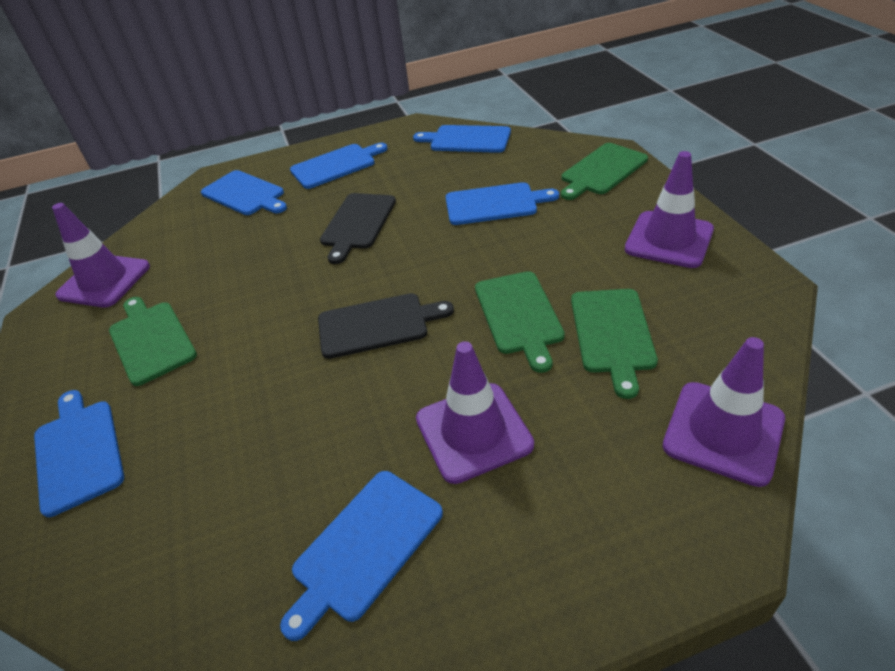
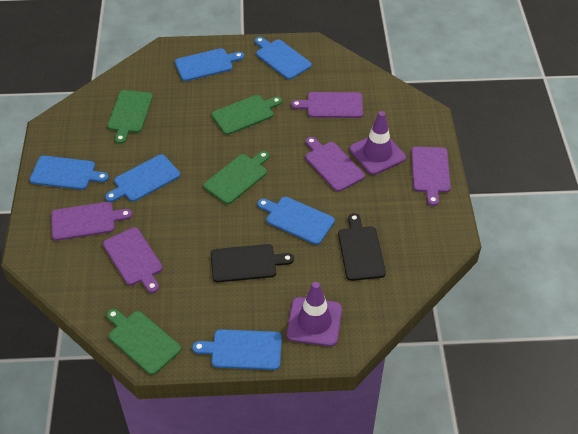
purple cutting board: 0 -> 5
purple traffic cone: 4 -> 2

